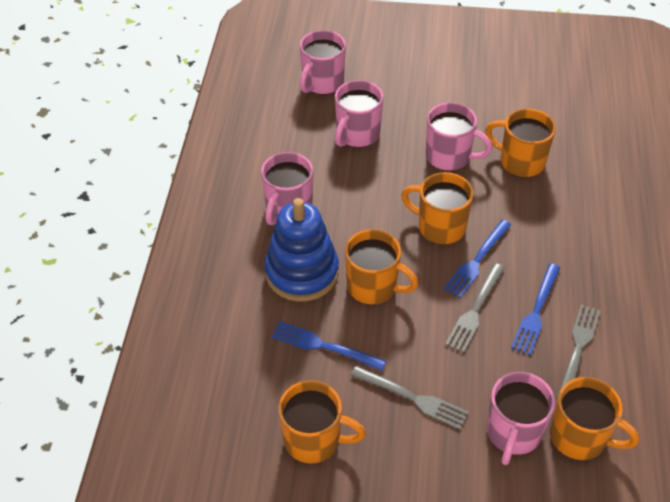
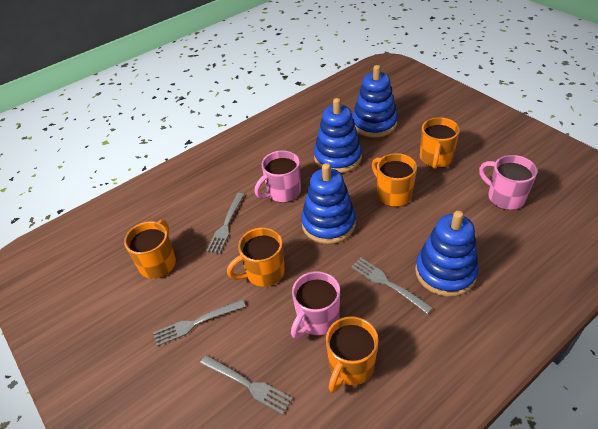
blue fork: 3 -> 0
blue stacking toy: 1 -> 4
grey fork: 3 -> 4
pink mug: 5 -> 3

